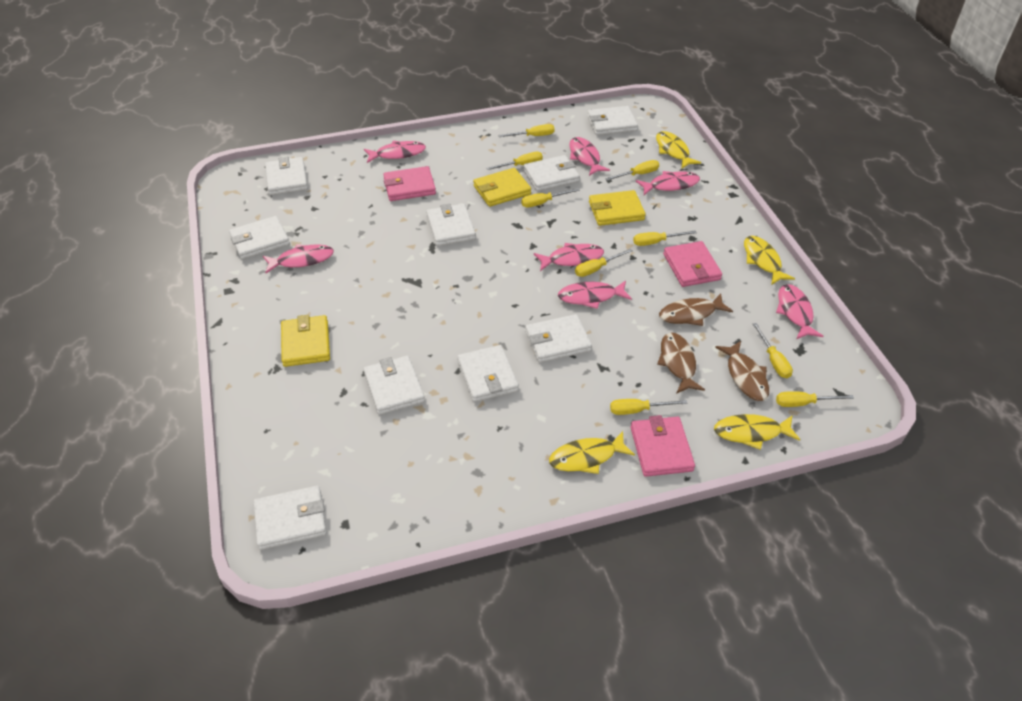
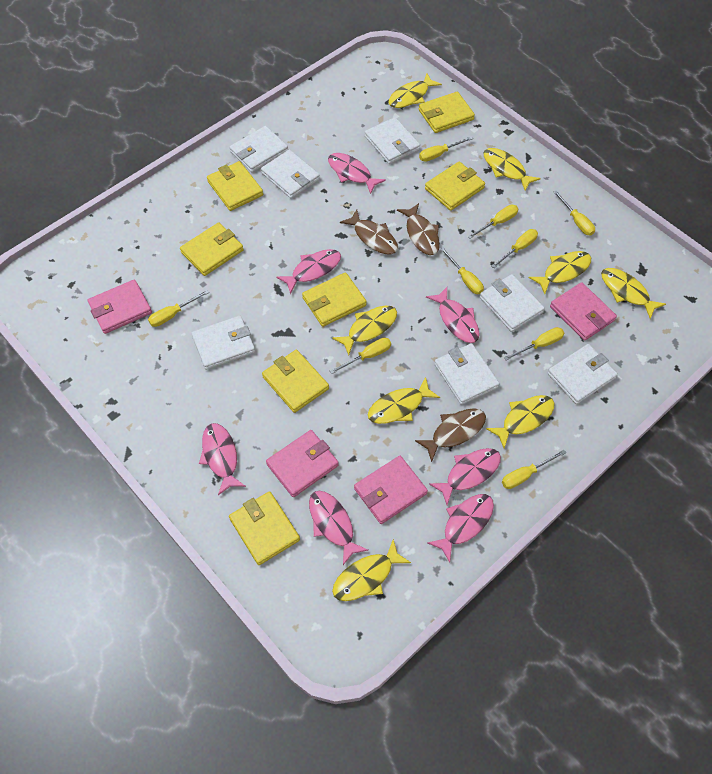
pink wallet: 3 -> 4
white wallet: 9 -> 7
yellow fish: 4 -> 8
yellow wallet: 3 -> 7

